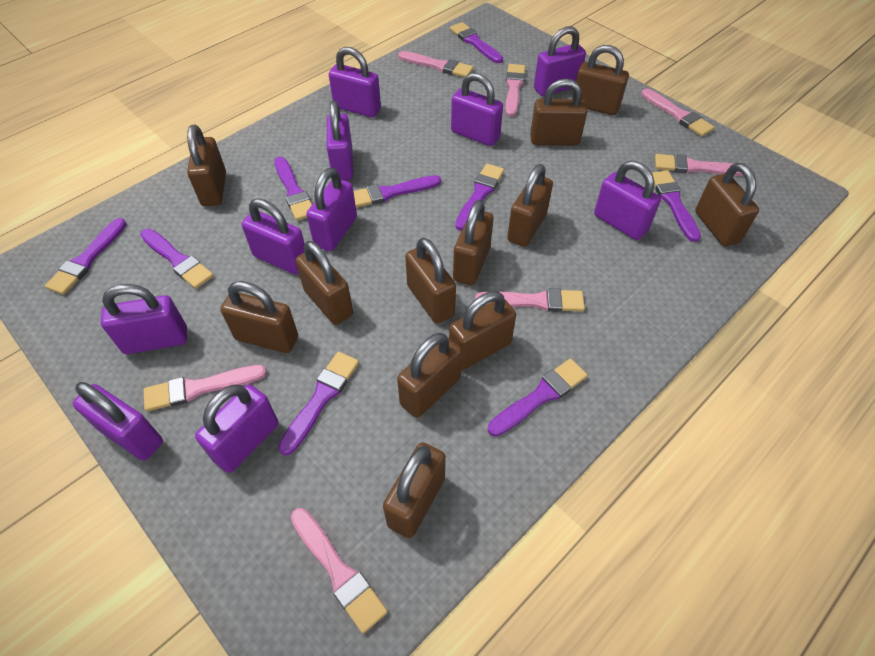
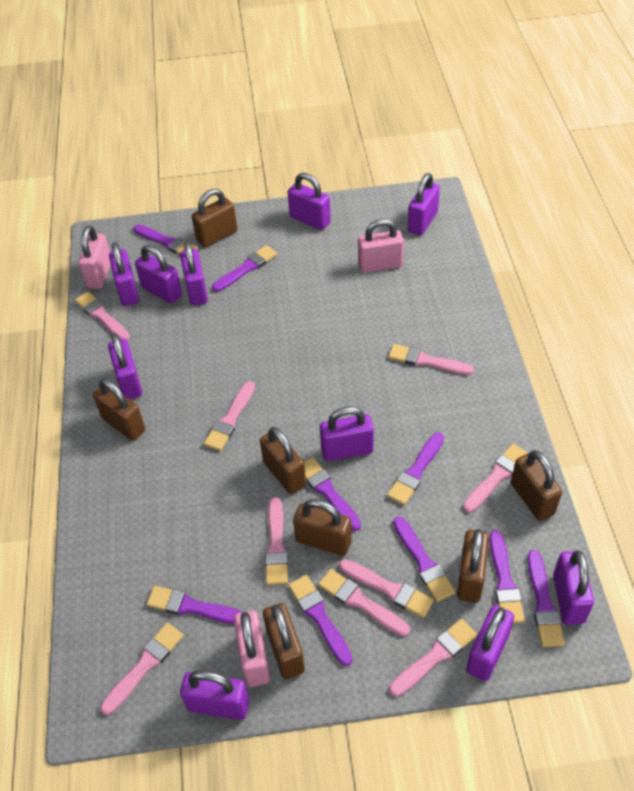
brown padlock: 12 -> 7
pink brush: 7 -> 9
pink padlock: 0 -> 3

